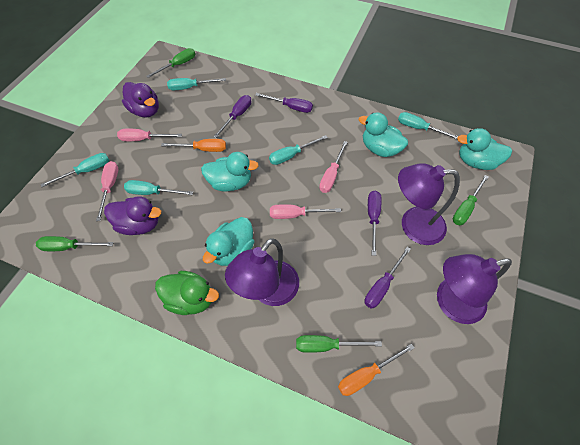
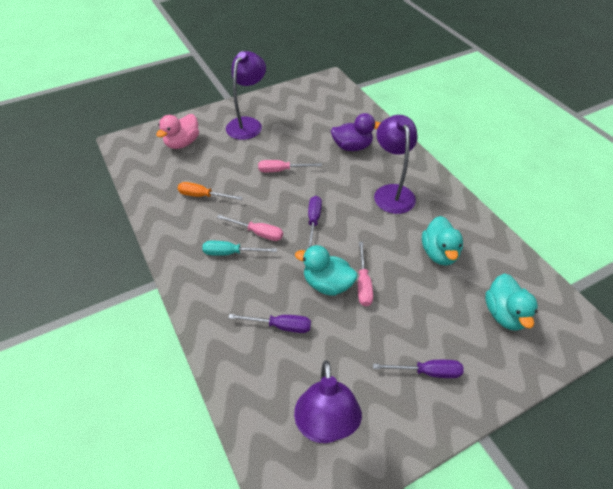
green duck: 1 -> 0
green screwdriver: 4 -> 0
orange screwdriver: 2 -> 1
pink duck: 0 -> 1
pink screwdriver: 4 -> 3
purple duck: 2 -> 1
purple screwdriver: 4 -> 3
turquoise duck: 4 -> 3
turquoise screwdriver: 5 -> 1

